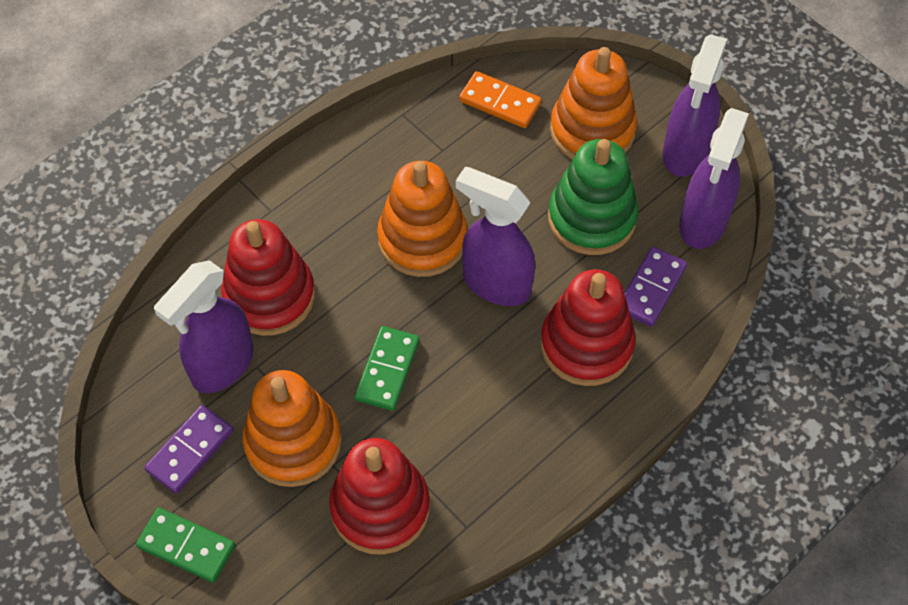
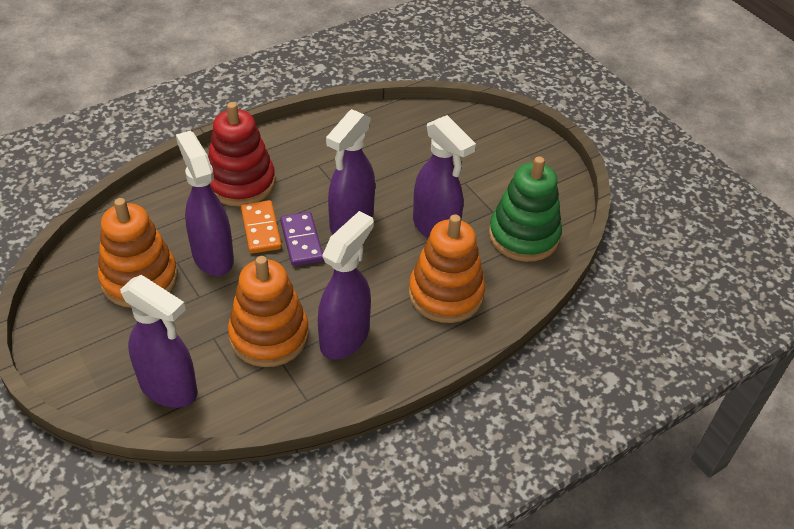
green domino: 2 -> 0
purple domino: 2 -> 1
purple spray bottle: 4 -> 5
red stacking toy: 3 -> 1

